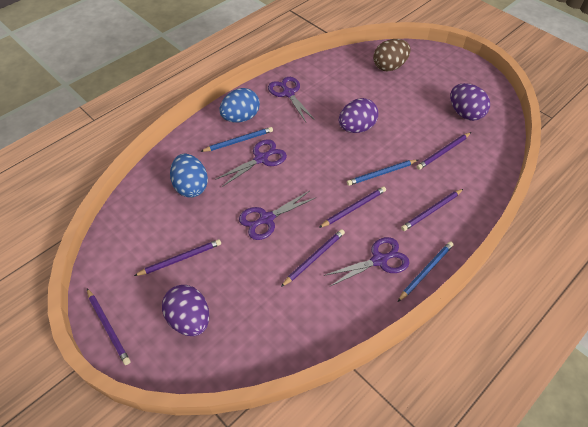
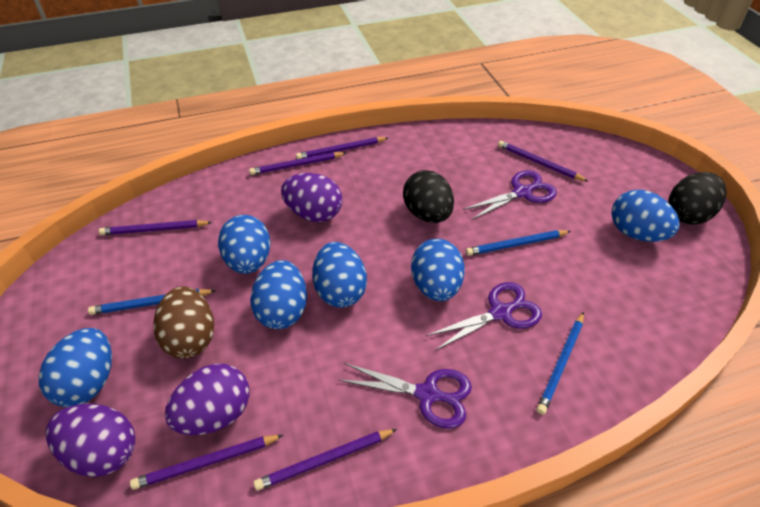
black egg: 0 -> 2
blue egg: 2 -> 6
purple scissors: 4 -> 3

